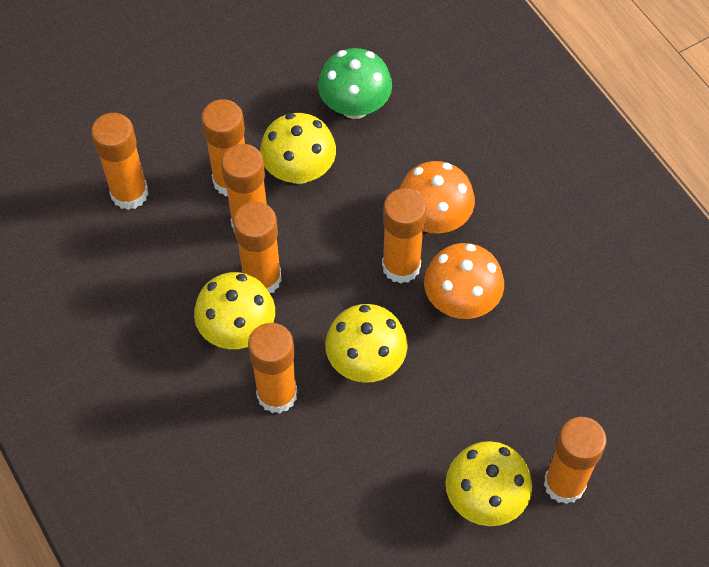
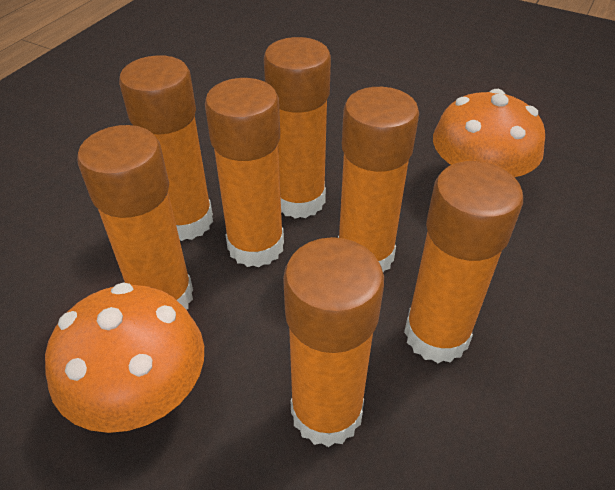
green mushroom: 1 -> 0
yellow mushroom: 4 -> 0

